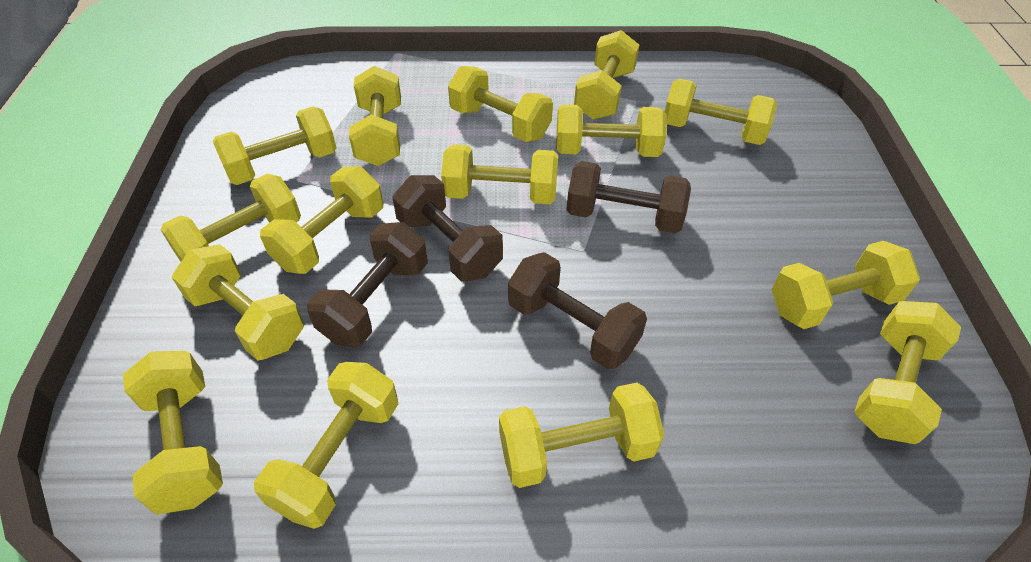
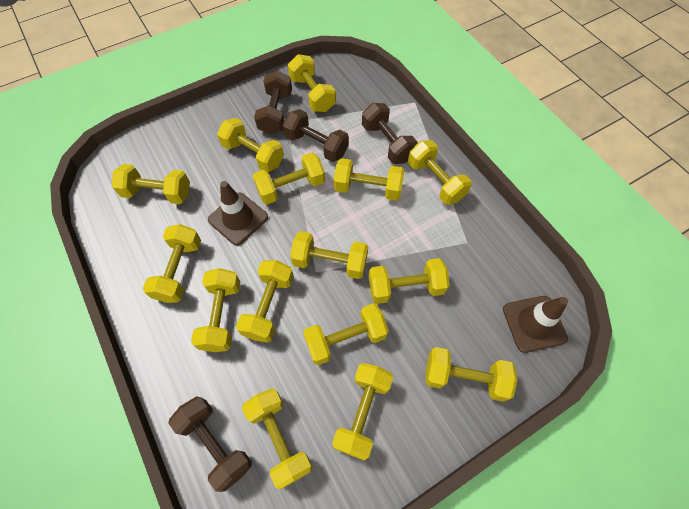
brown traffic cone: 0 -> 2

